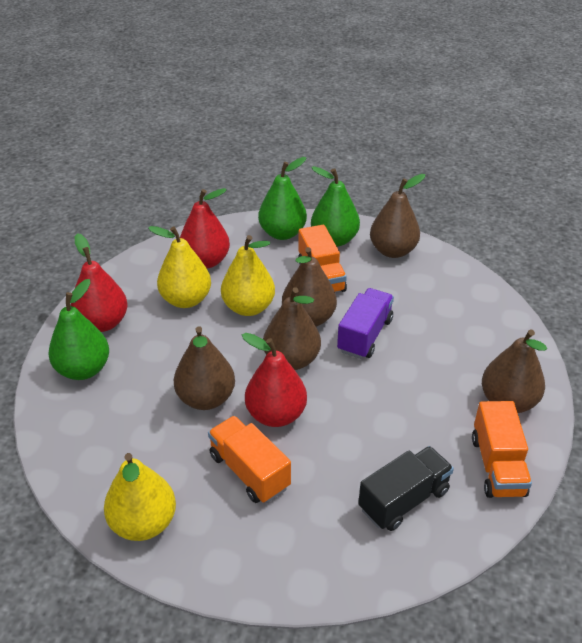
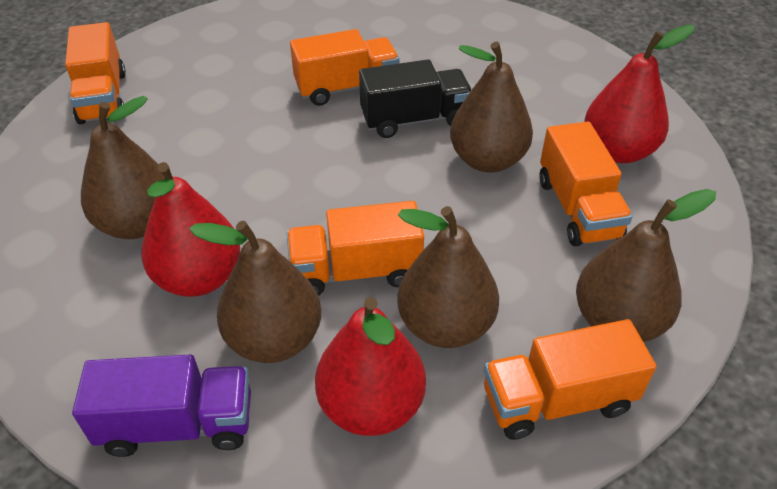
green pear: 3 -> 0
orange truck: 3 -> 5
yellow pear: 3 -> 0

